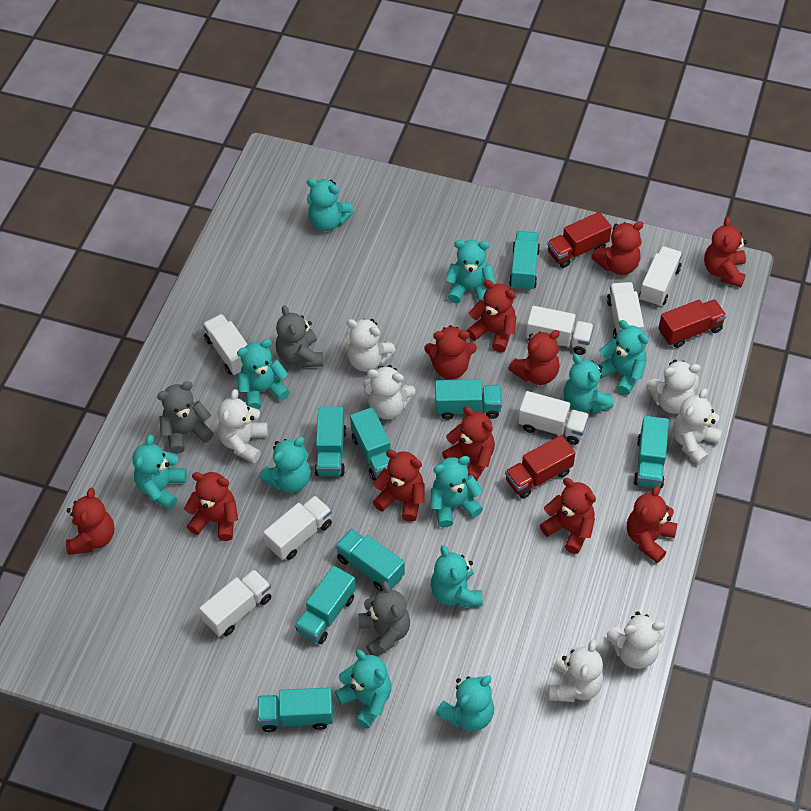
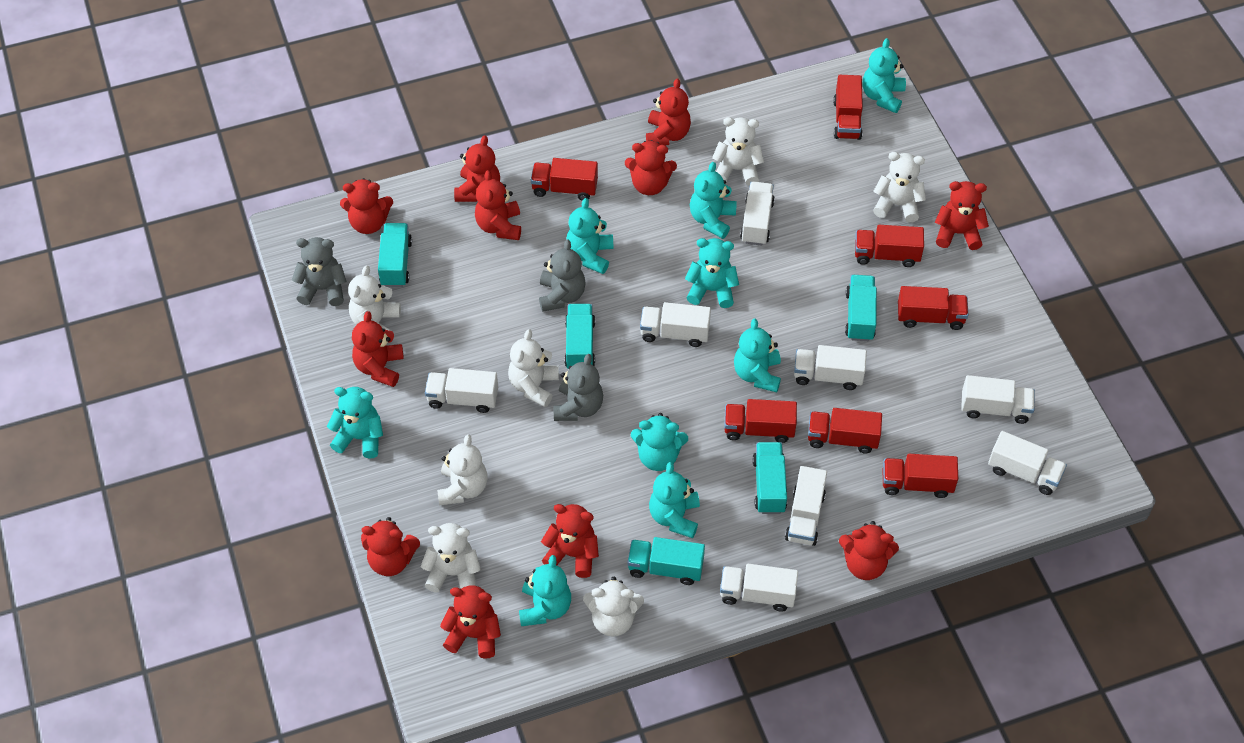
red truck: 3 -> 7
turquoise teddy bear: 11 -> 9
turquoise truck: 8 -> 5
white truck: 7 -> 8

